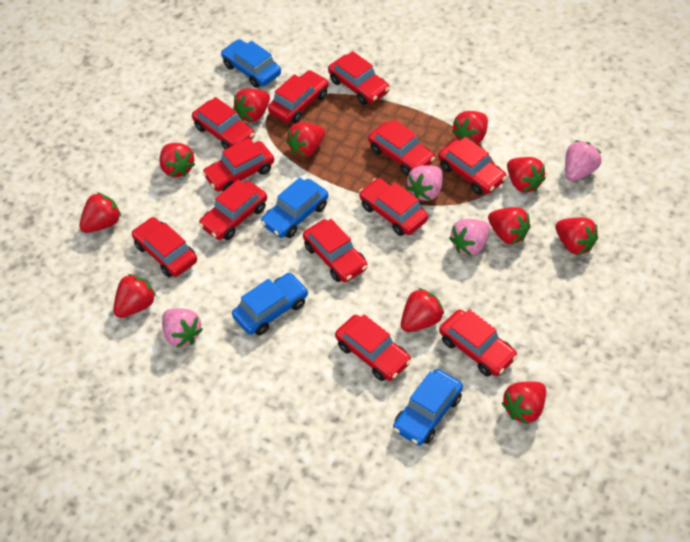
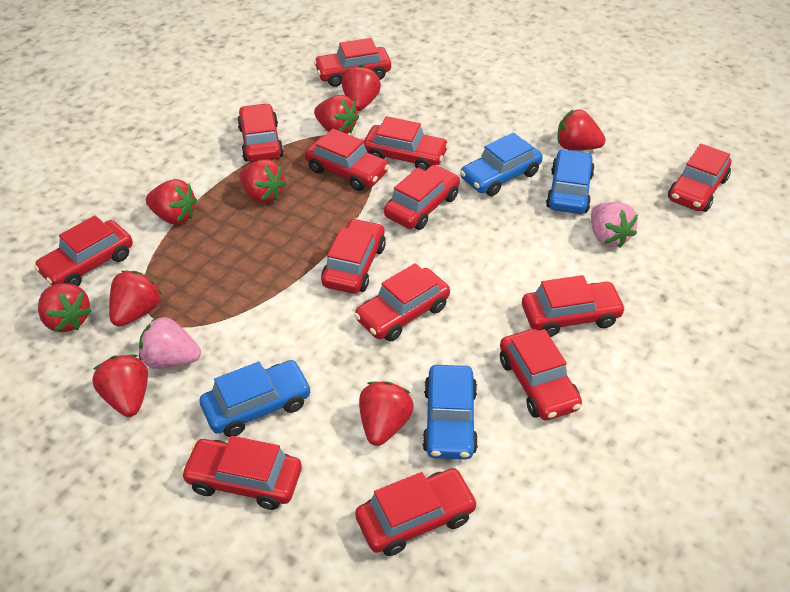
pink strawberry: 4 -> 2
red car: 12 -> 13
red strawberry: 11 -> 9

